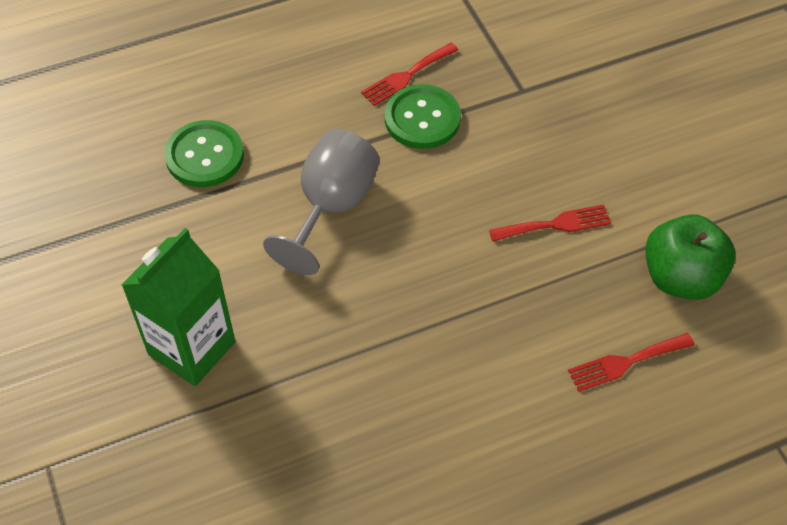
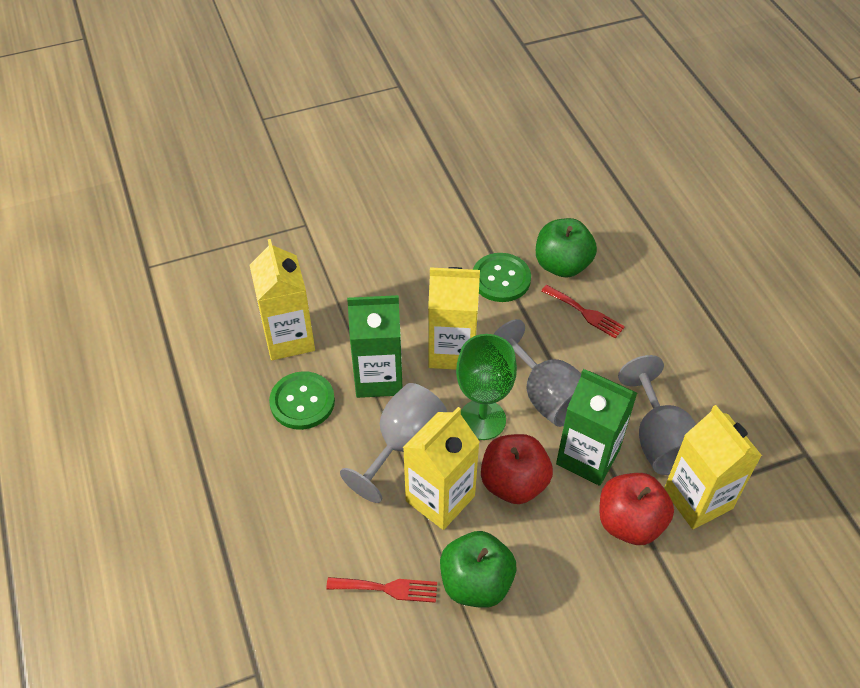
green apple: 1 -> 2
green carton: 1 -> 2
green goblet: 0 -> 1
grey goblet: 1 -> 3
red apple: 0 -> 2
red fork: 3 -> 2
yellow carton: 0 -> 4

